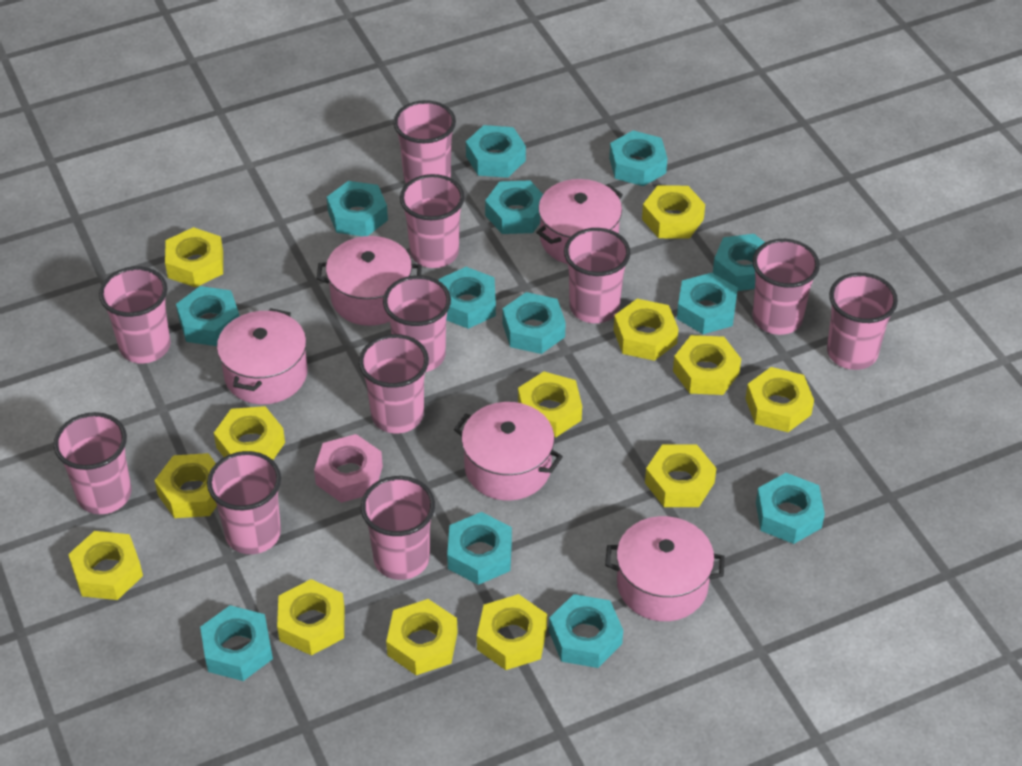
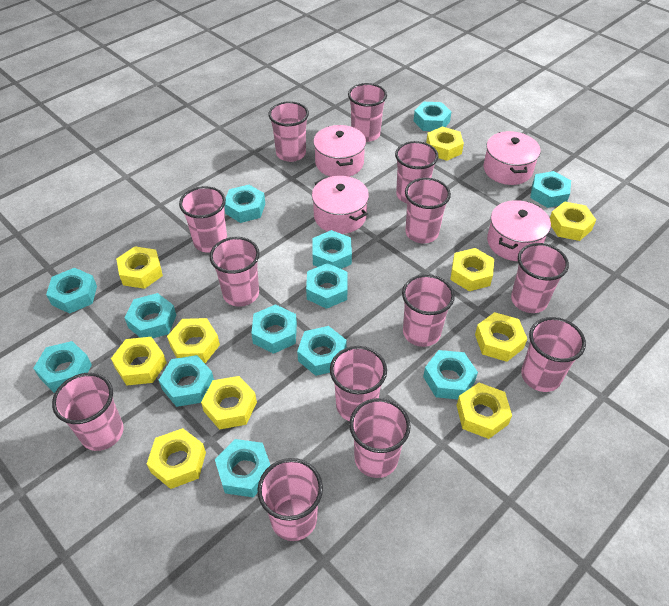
pink cup: 11 -> 13
pink nut: 1 -> 0
pink pot: 5 -> 4
yellow nut: 13 -> 10

